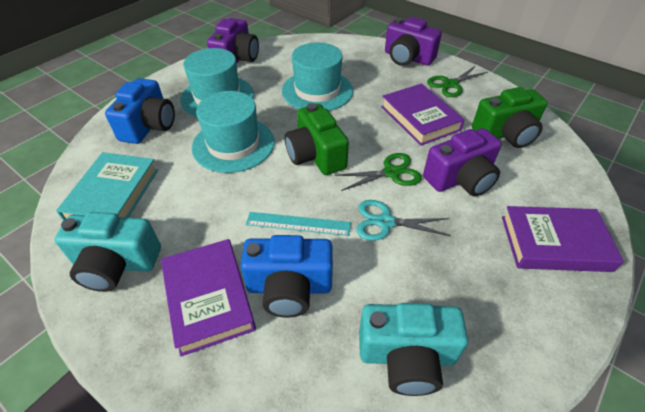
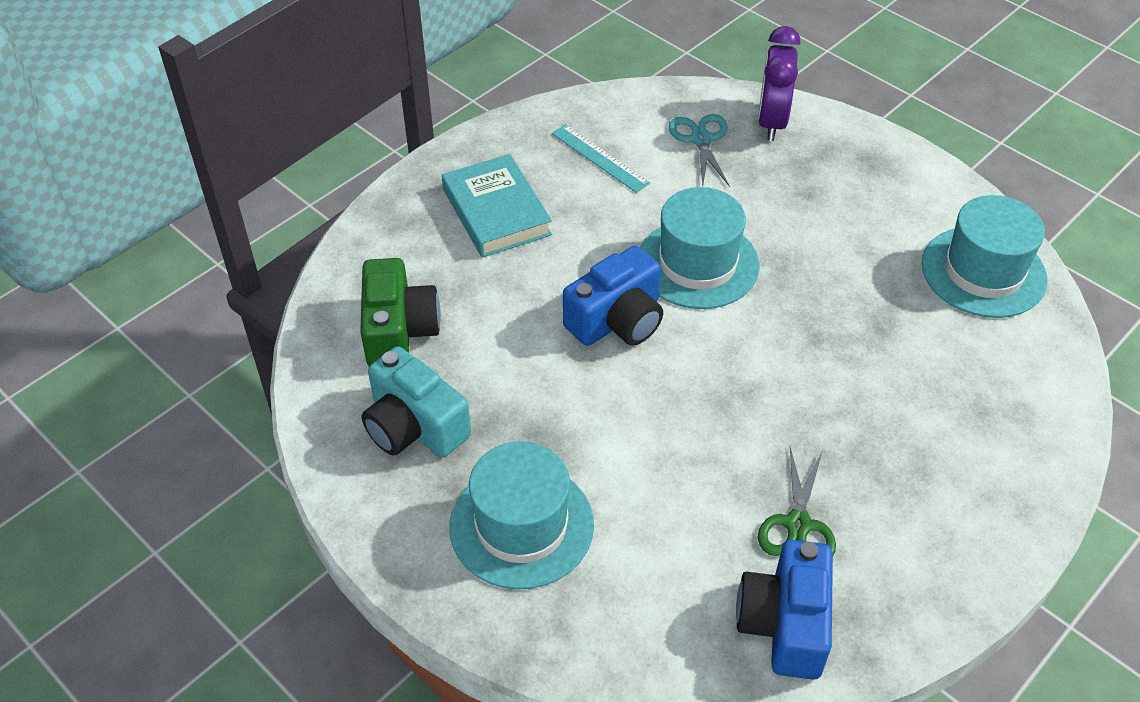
green camera: 2 -> 1
green scissors: 2 -> 1
purple book: 3 -> 0
purple camera: 3 -> 0
purple clock: 0 -> 1
turquoise camera: 2 -> 1

